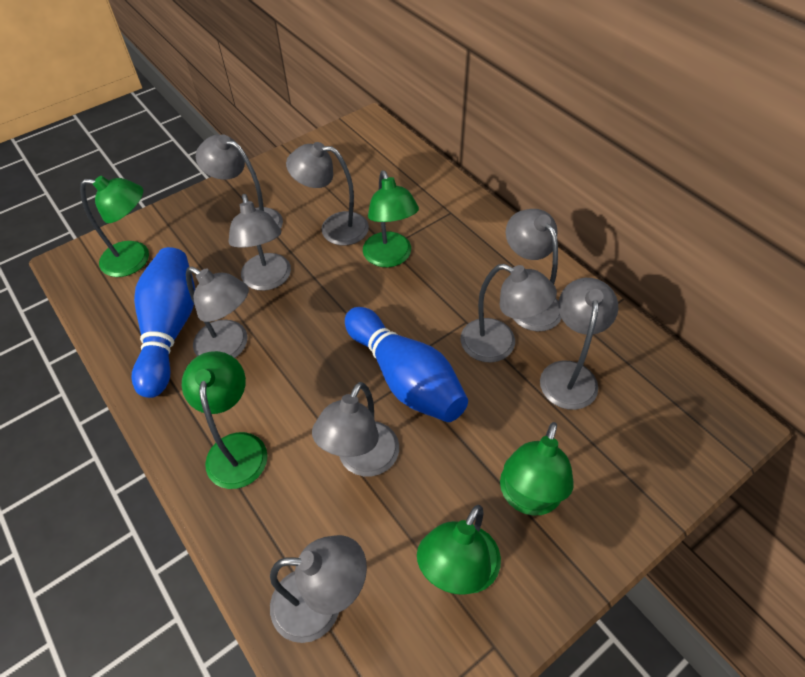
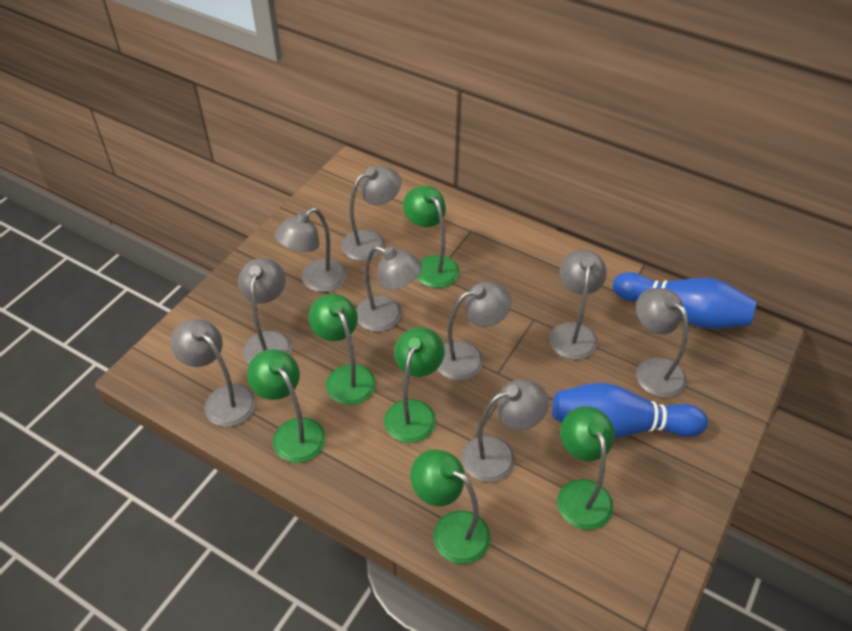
green lamp: 5 -> 6

